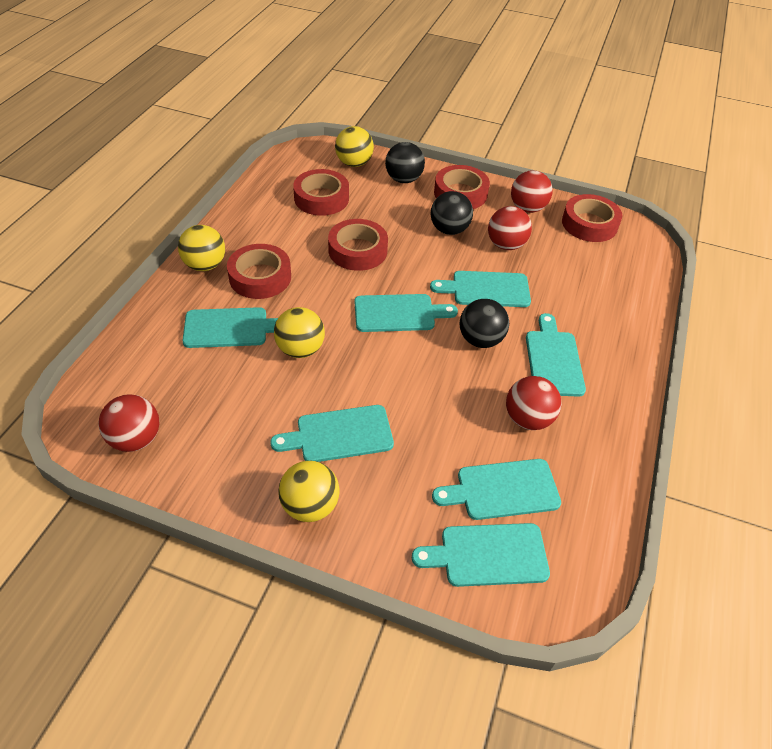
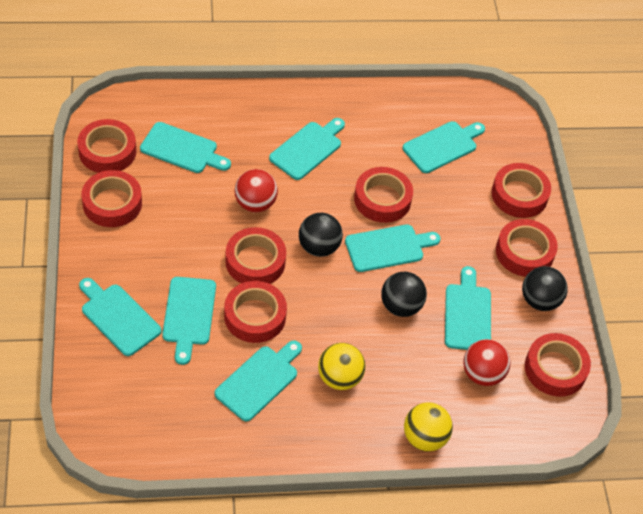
red ball: 4 -> 2
red tape: 5 -> 8
turquoise cutting board: 7 -> 8
yellow ball: 4 -> 2

